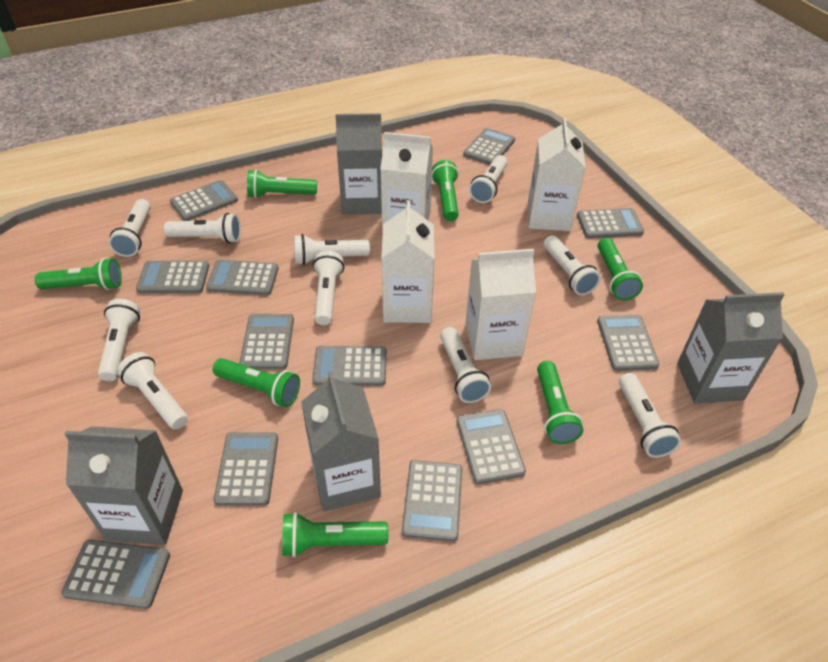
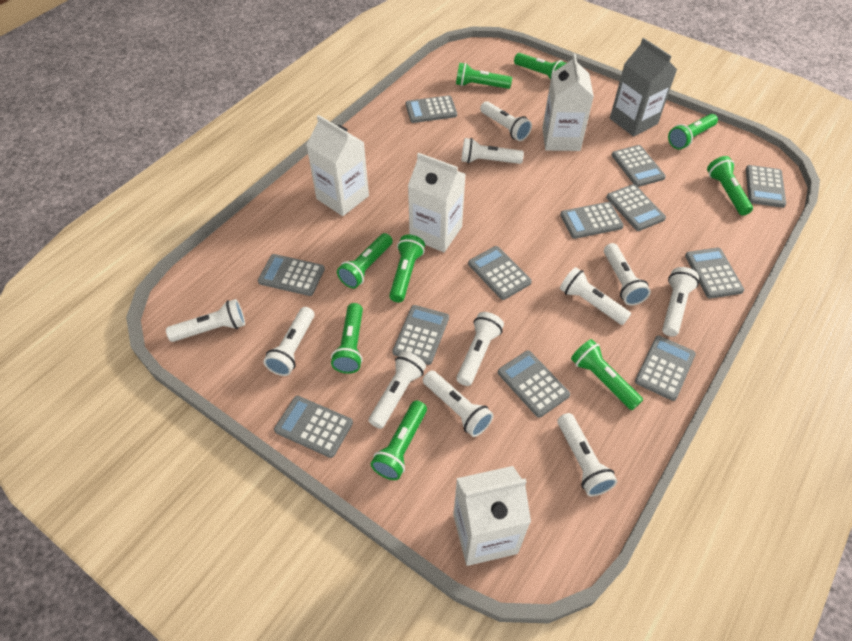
green flashlight: 7 -> 9
grey carton: 4 -> 1
white flashlight: 10 -> 11

